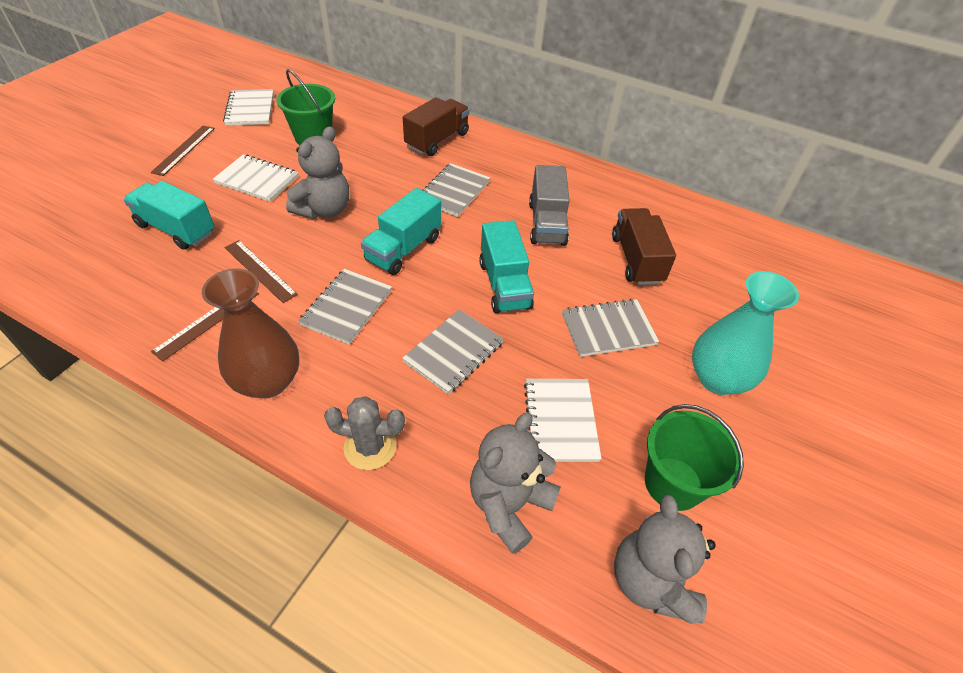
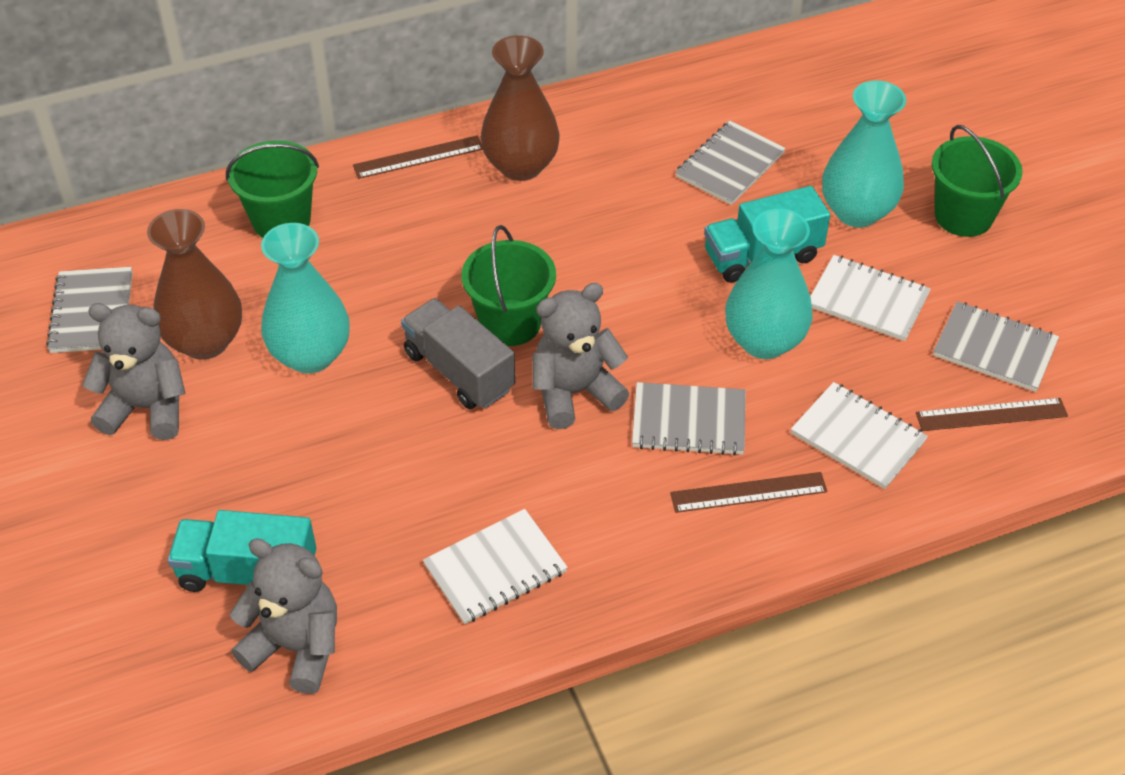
brown truck: 2 -> 0
brown vase: 1 -> 2
green bucket: 2 -> 3
grey cactus: 1 -> 0
turquoise truck: 3 -> 2
turquoise vase: 1 -> 3

